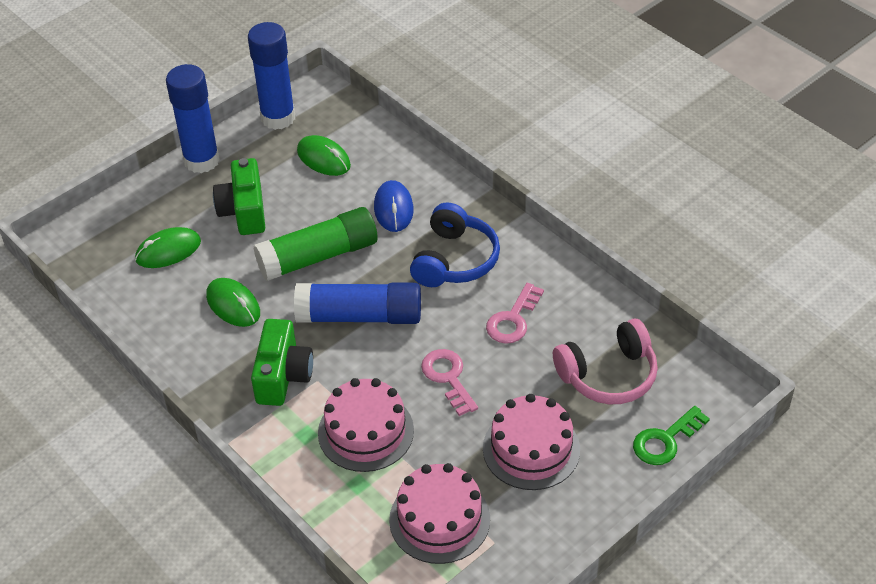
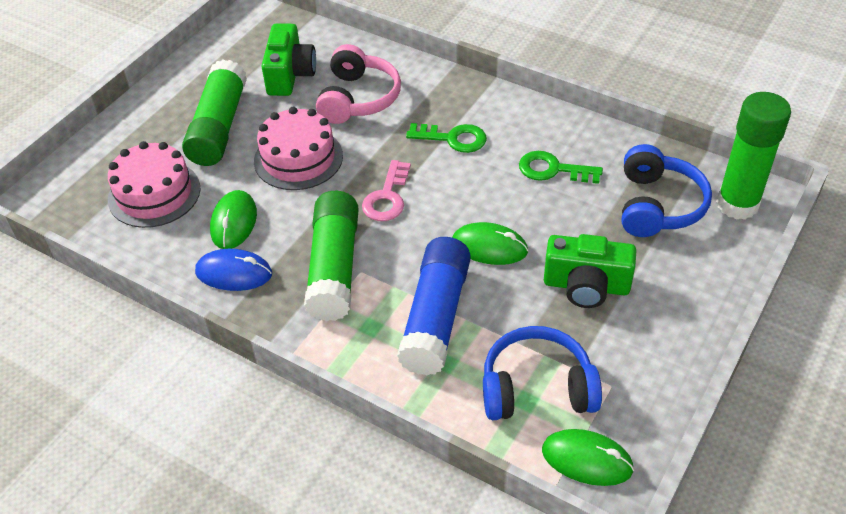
blue glue stick: 3 -> 1
blue headphones: 1 -> 2
green glue stick: 1 -> 3
green key: 1 -> 2
pink cake: 3 -> 2
pink key: 2 -> 1

